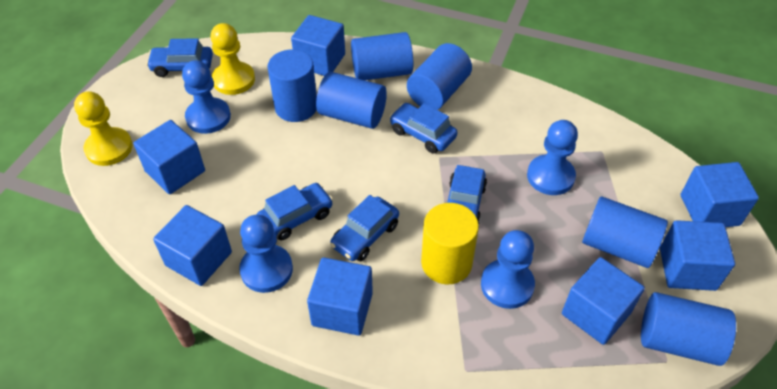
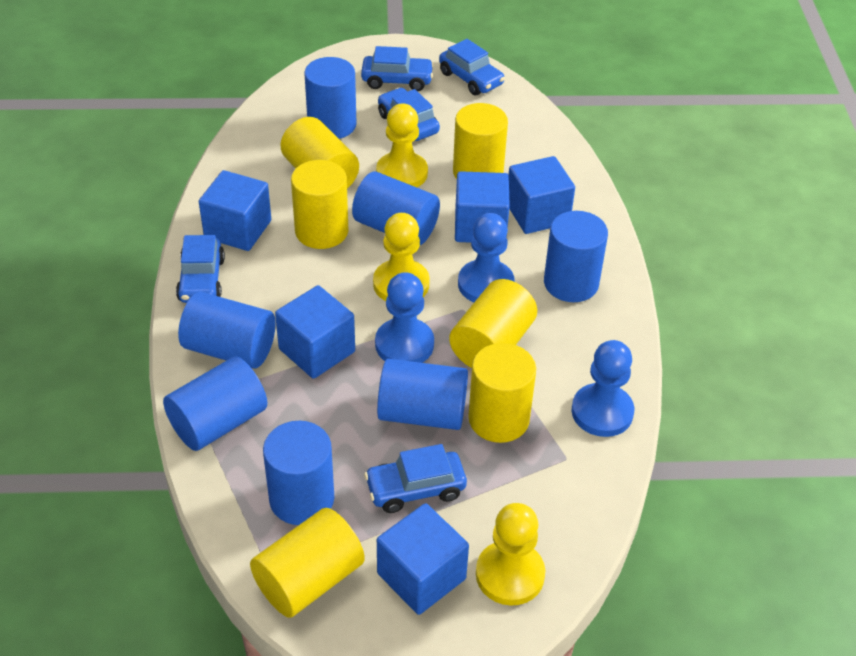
blue cube: 7 -> 5
blue cylinder: 6 -> 7
blue pawn: 4 -> 3
yellow cylinder: 1 -> 6
yellow pawn: 2 -> 3

